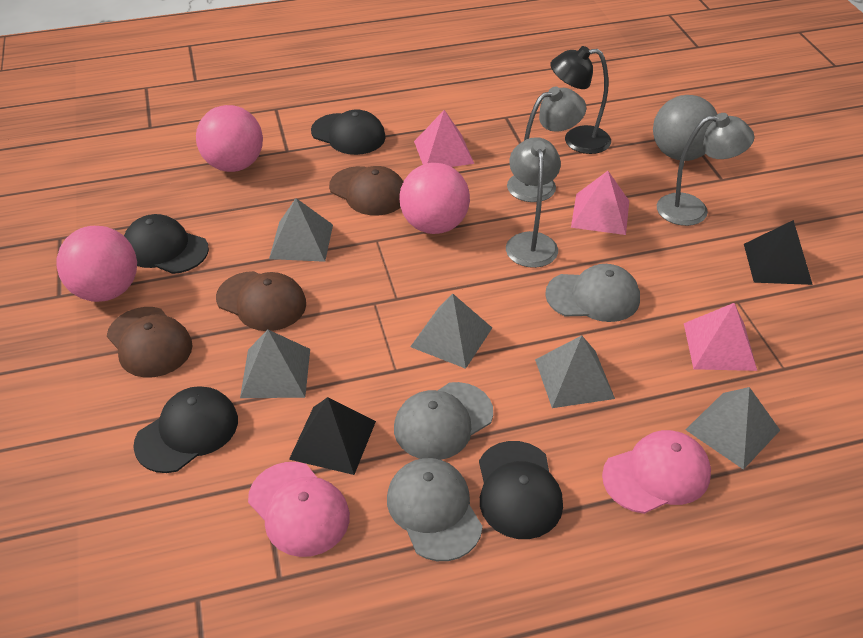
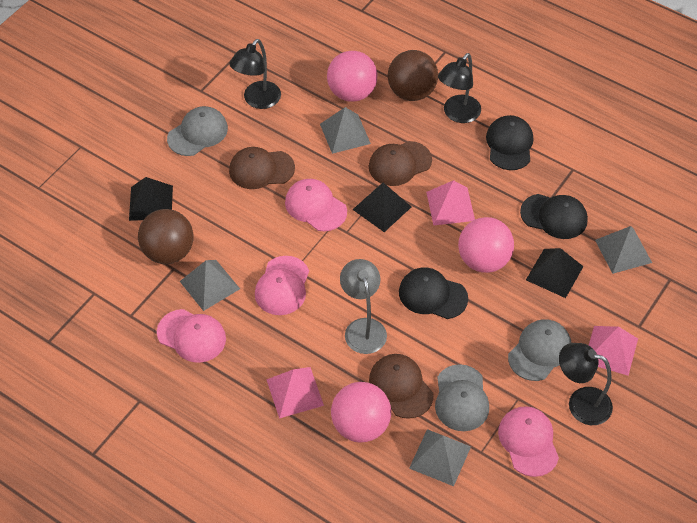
black cap: 4 -> 3
black lamp: 1 -> 3
black pyramid: 2 -> 3
brown ball: 0 -> 2
grey ball: 1 -> 0
grey lamp: 3 -> 1
grey pyramid: 5 -> 4
pink cap: 2 -> 4

